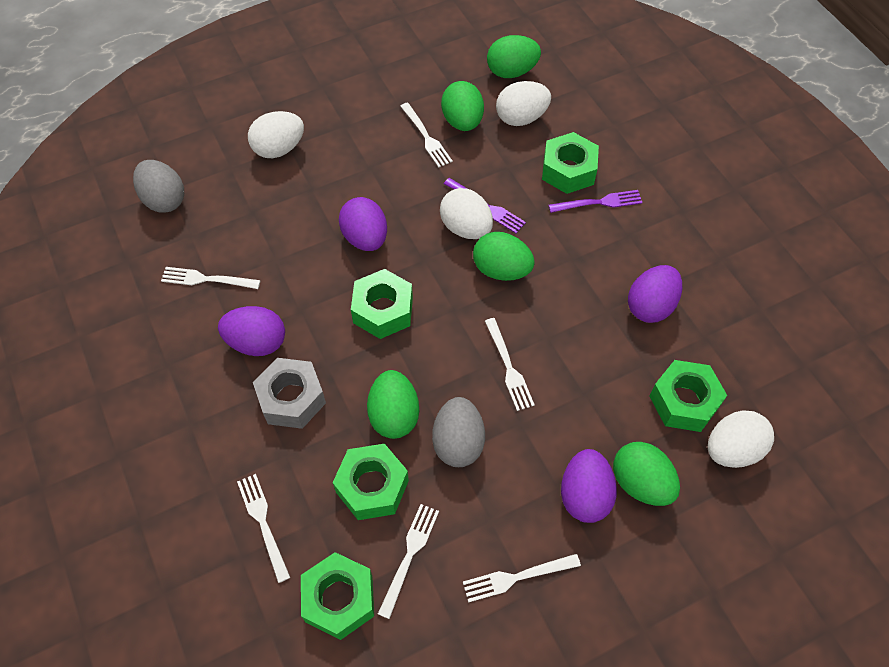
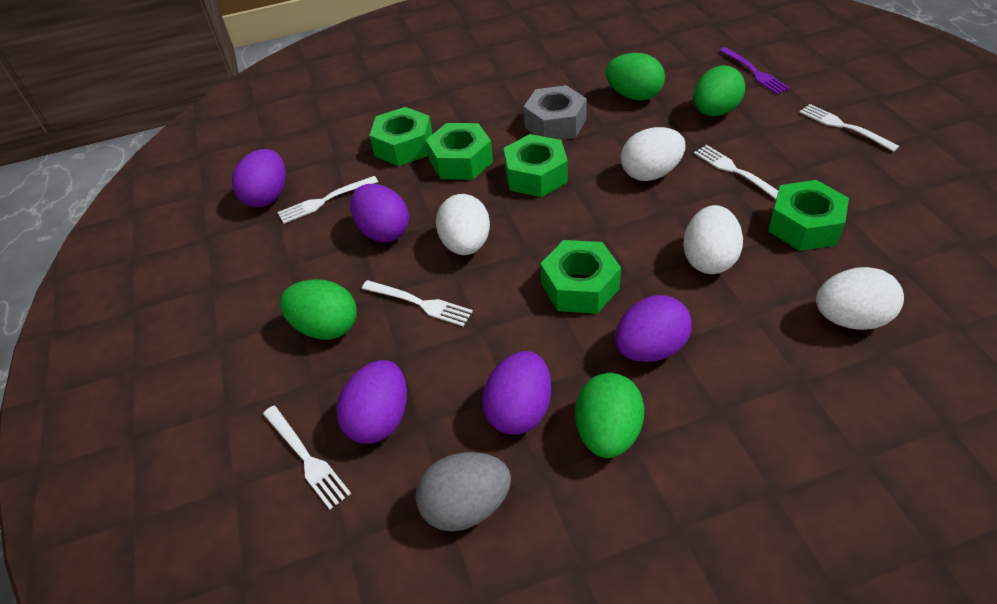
green egg: 5 -> 4
grey egg: 2 -> 1
purple egg: 4 -> 5
purple fork: 2 -> 1
white fork: 6 -> 5

